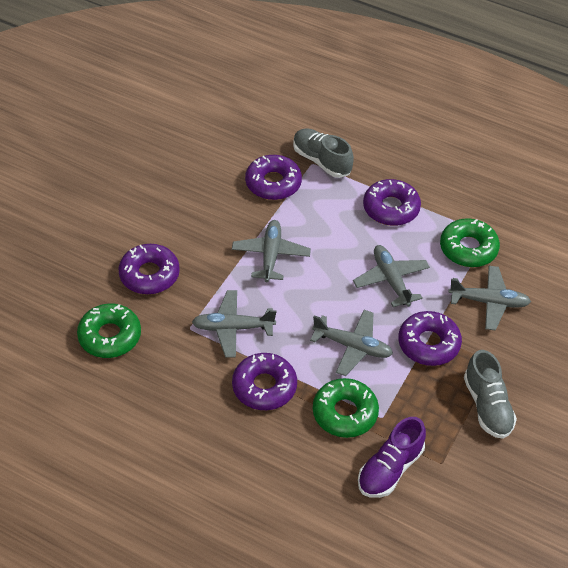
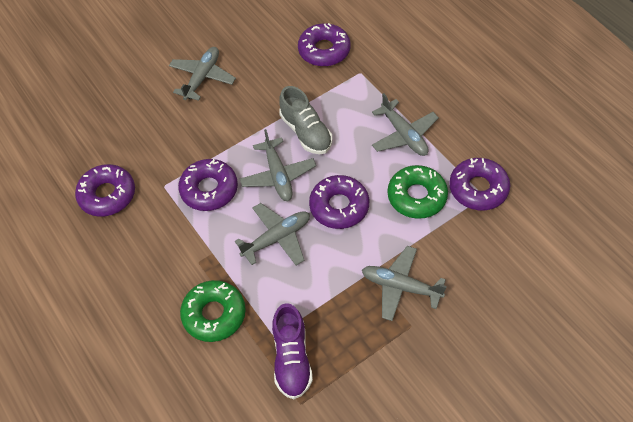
green donut: 3 -> 2
grey shoe: 2 -> 1

